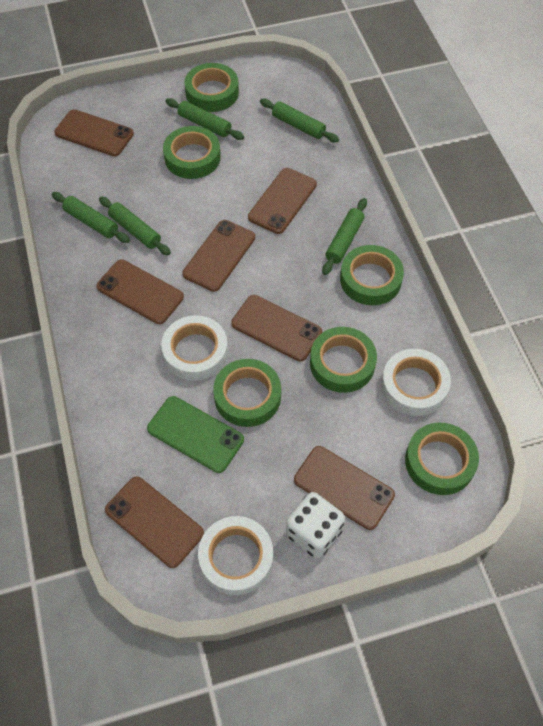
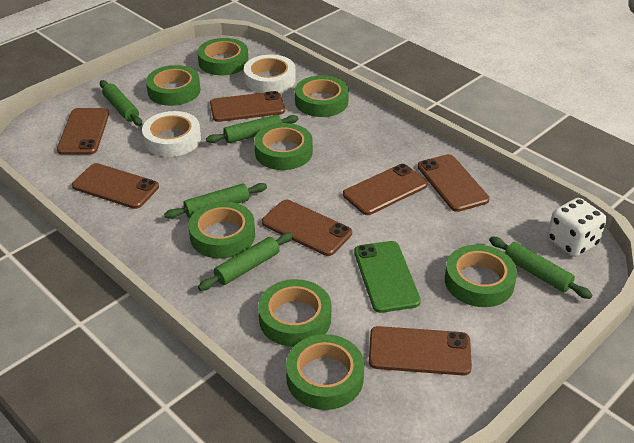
green tape: 6 -> 8
white tape: 3 -> 2

